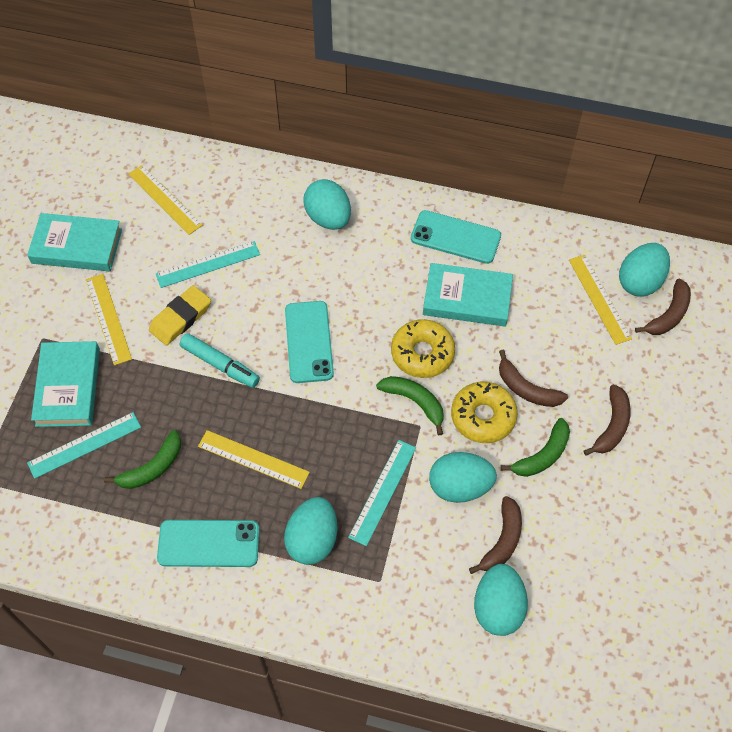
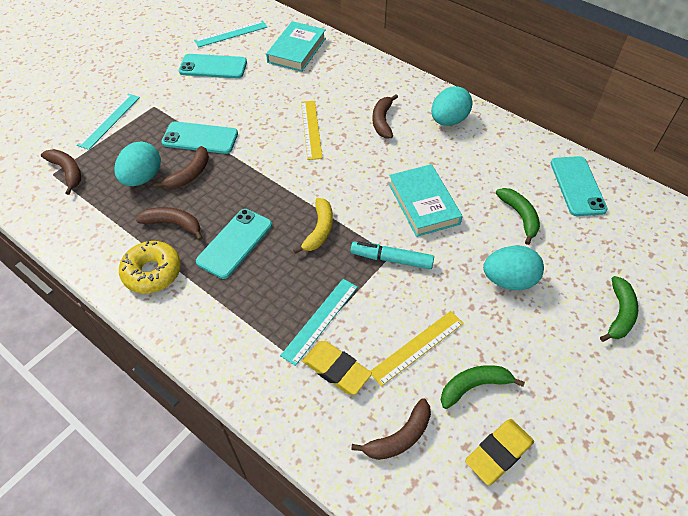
brown banana: 4 -> 5
turquoise book: 3 -> 2
turquoise egg: 5 -> 3
turquoise phone: 3 -> 4
yellow banana: 0 -> 1
yellow donut: 2 -> 1
yellow eraser: 1 -> 2
yellow ruler: 4 -> 2

